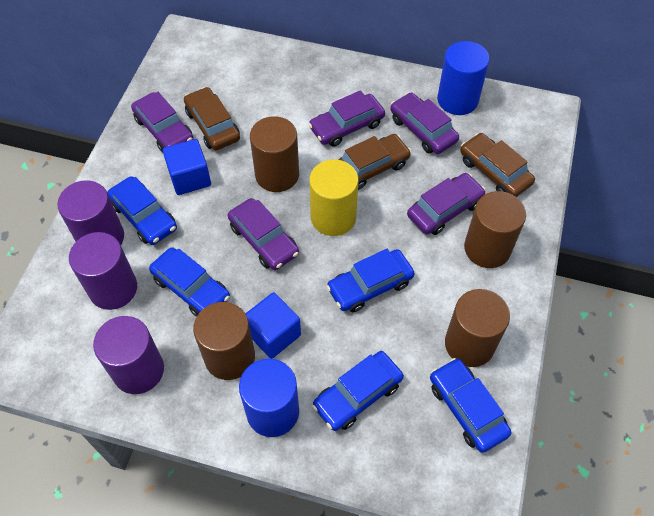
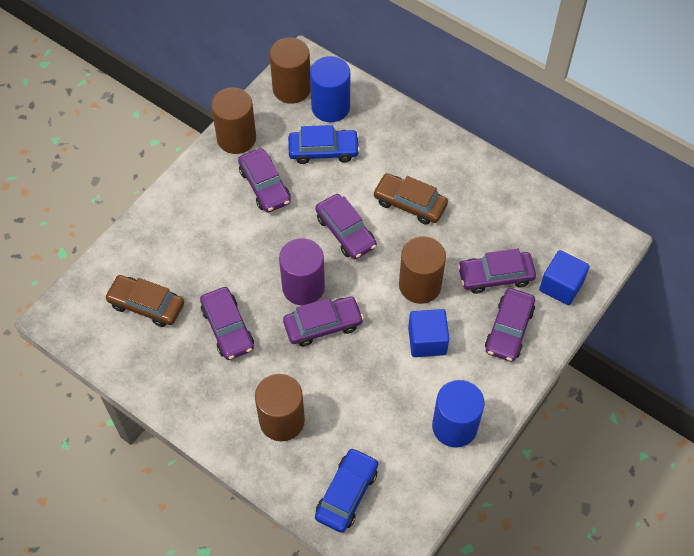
blue car: 5 -> 2
brown car: 3 -> 2
purple car: 5 -> 6
purple cylinder: 3 -> 1
yellow cylinder: 1 -> 0

